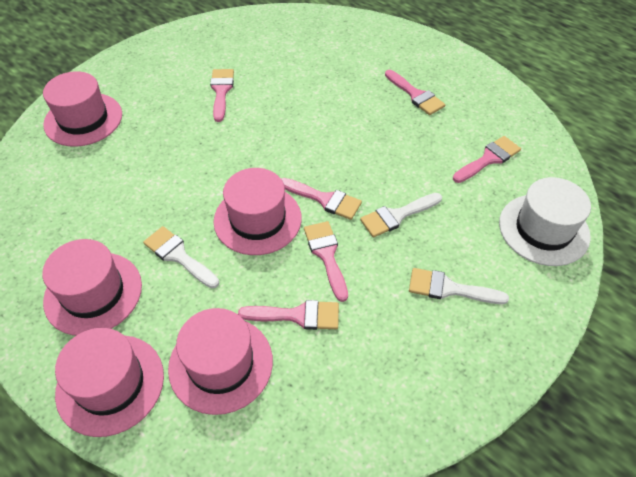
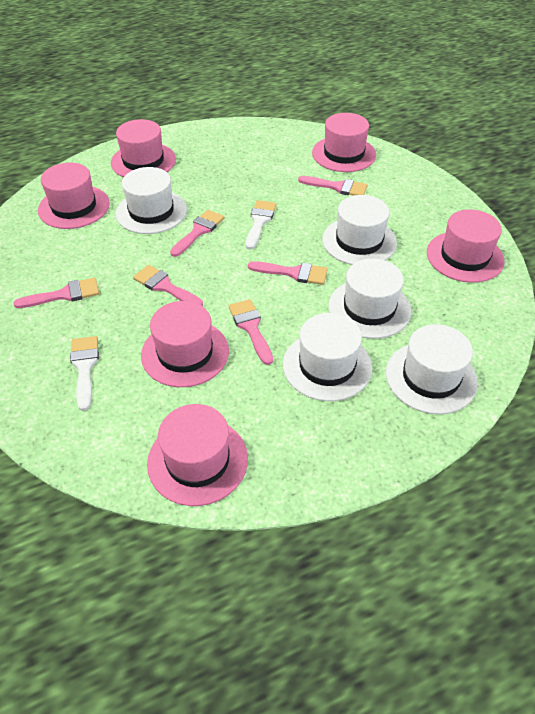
pink hat: 5 -> 6
white brush: 3 -> 2
white hat: 1 -> 5

